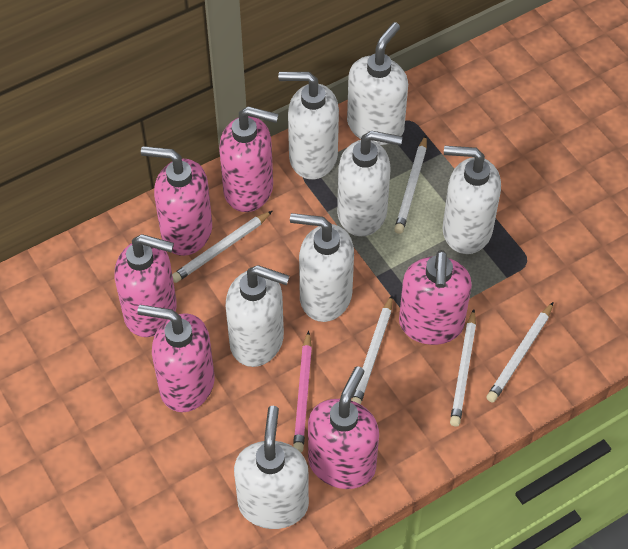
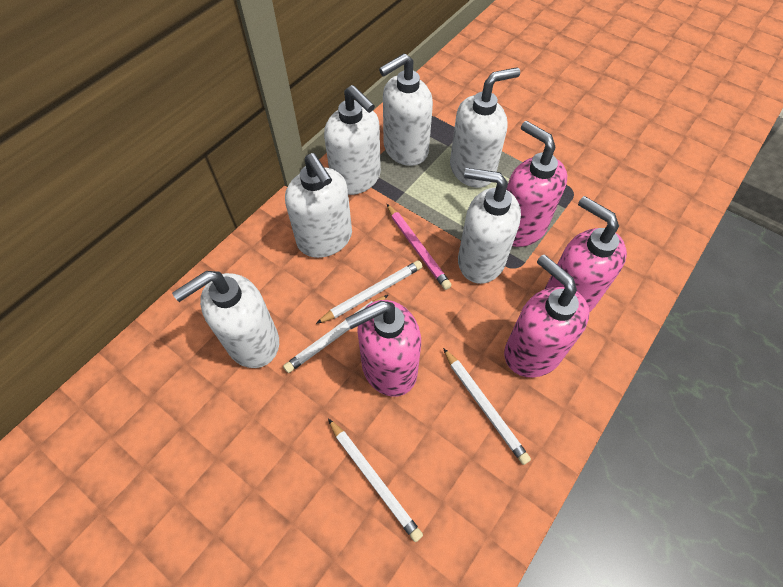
pink soap dispenser: 6 -> 4
white pencil: 5 -> 4
white soap dispenser: 7 -> 6

